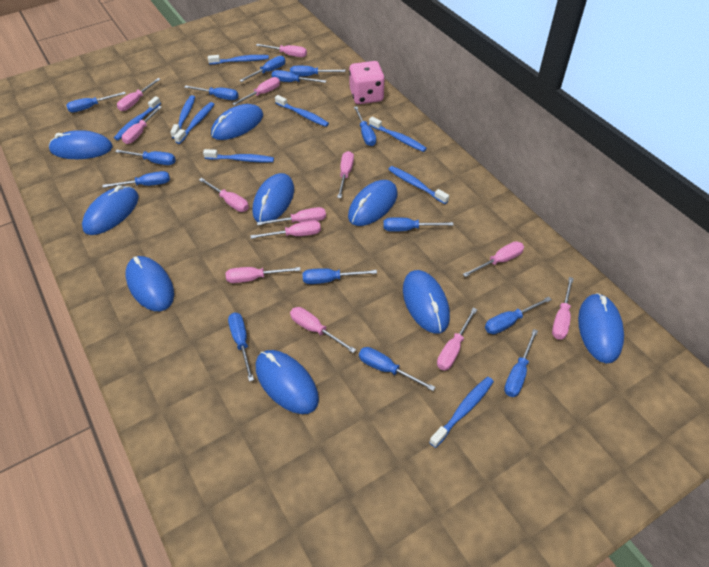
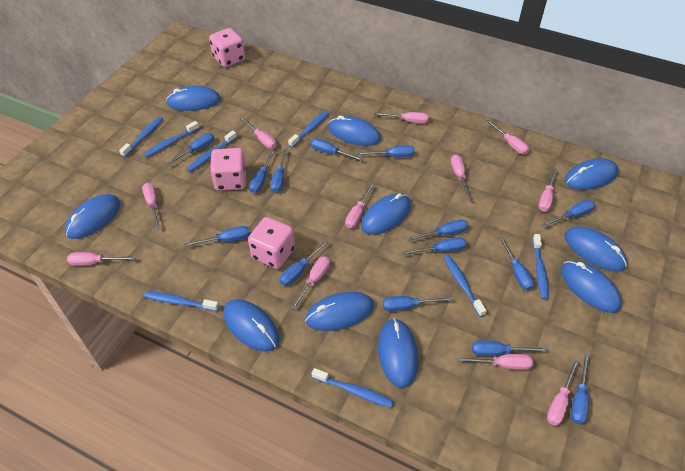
blue mouse: 9 -> 10
blue toothbrush: 9 -> 8
pink dice: 1 -> 3
pink screwdriver: 13 -> 11

